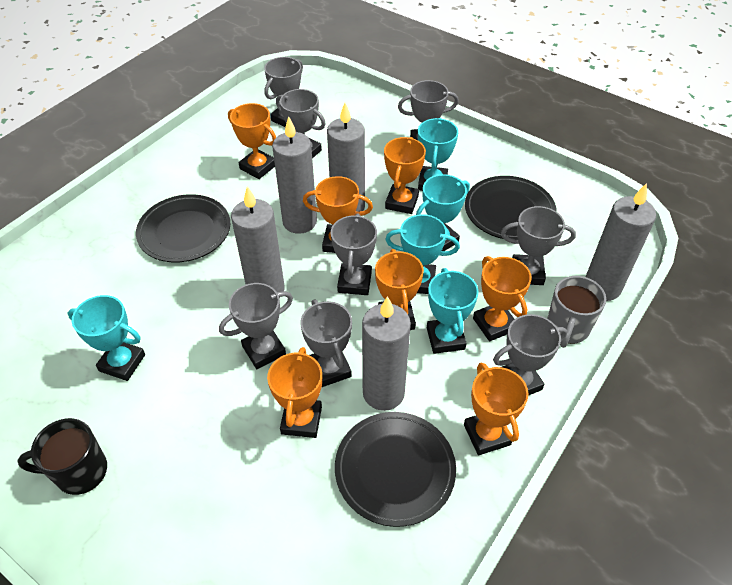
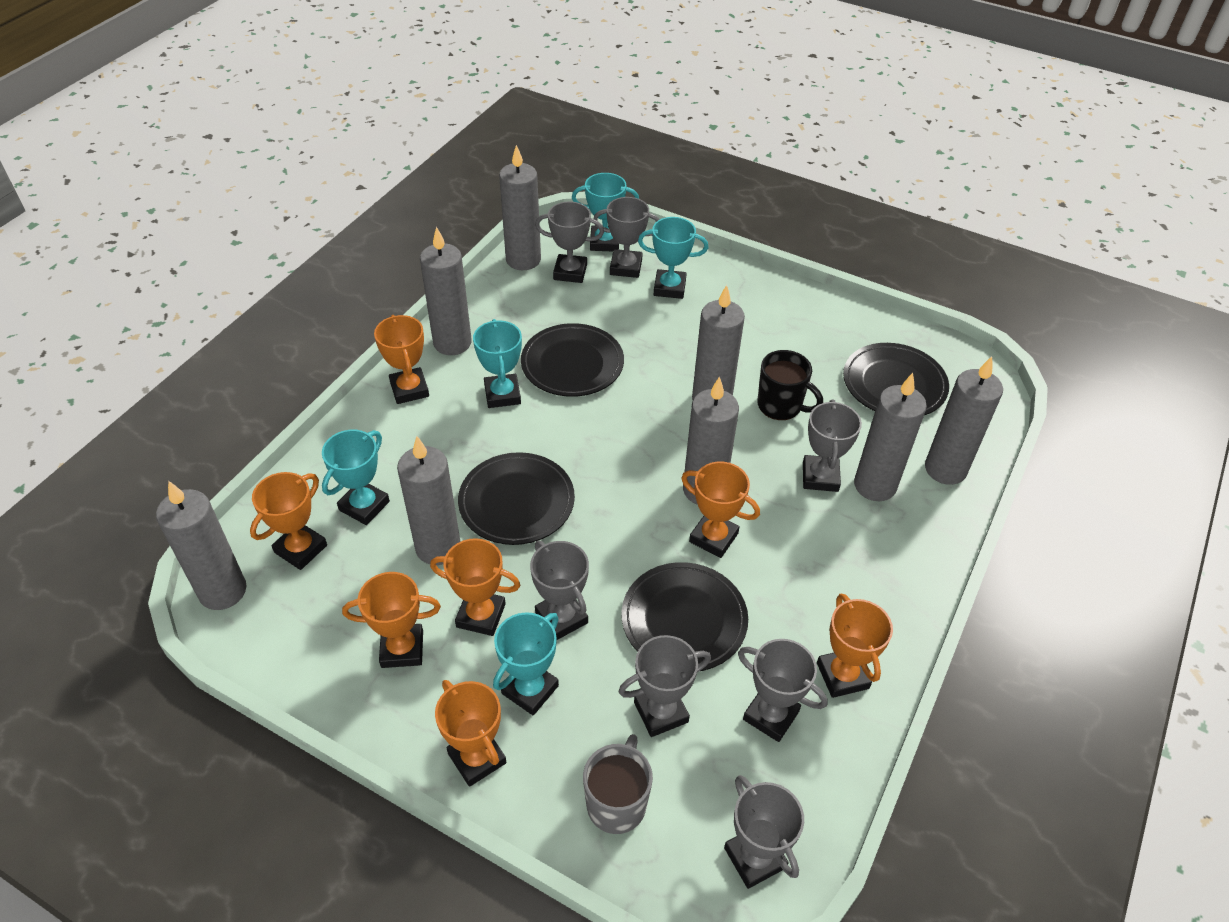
black plate: 3 -> 4
grey candle: 5 -> 8
grey trophy: 8 -> 7

